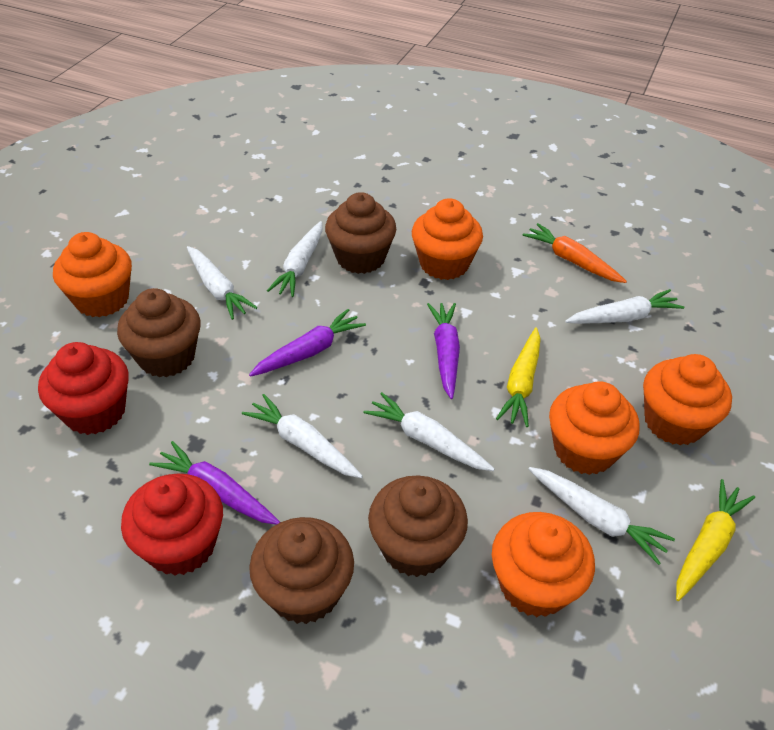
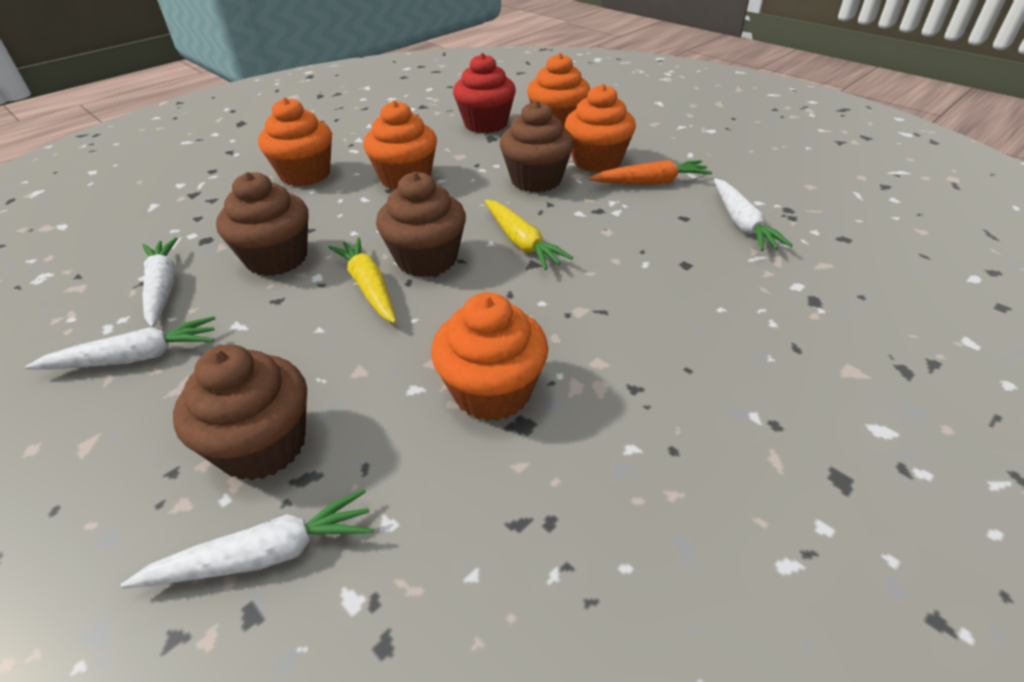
purple carrot: 3 -> 0
red cupcake: 2 -> 1
white carrot: 6 -> 4

